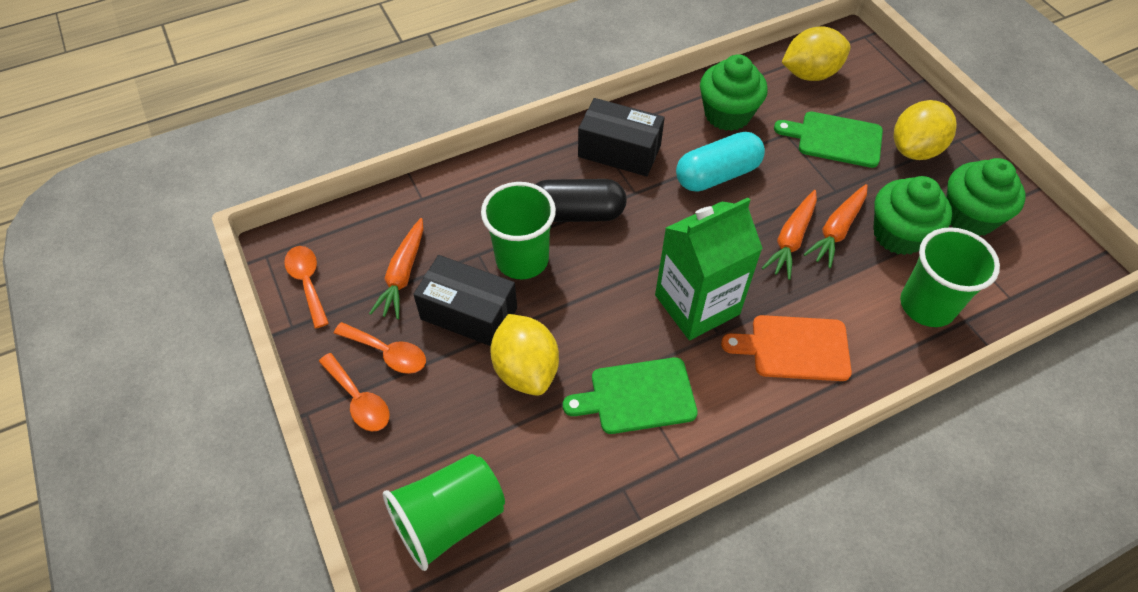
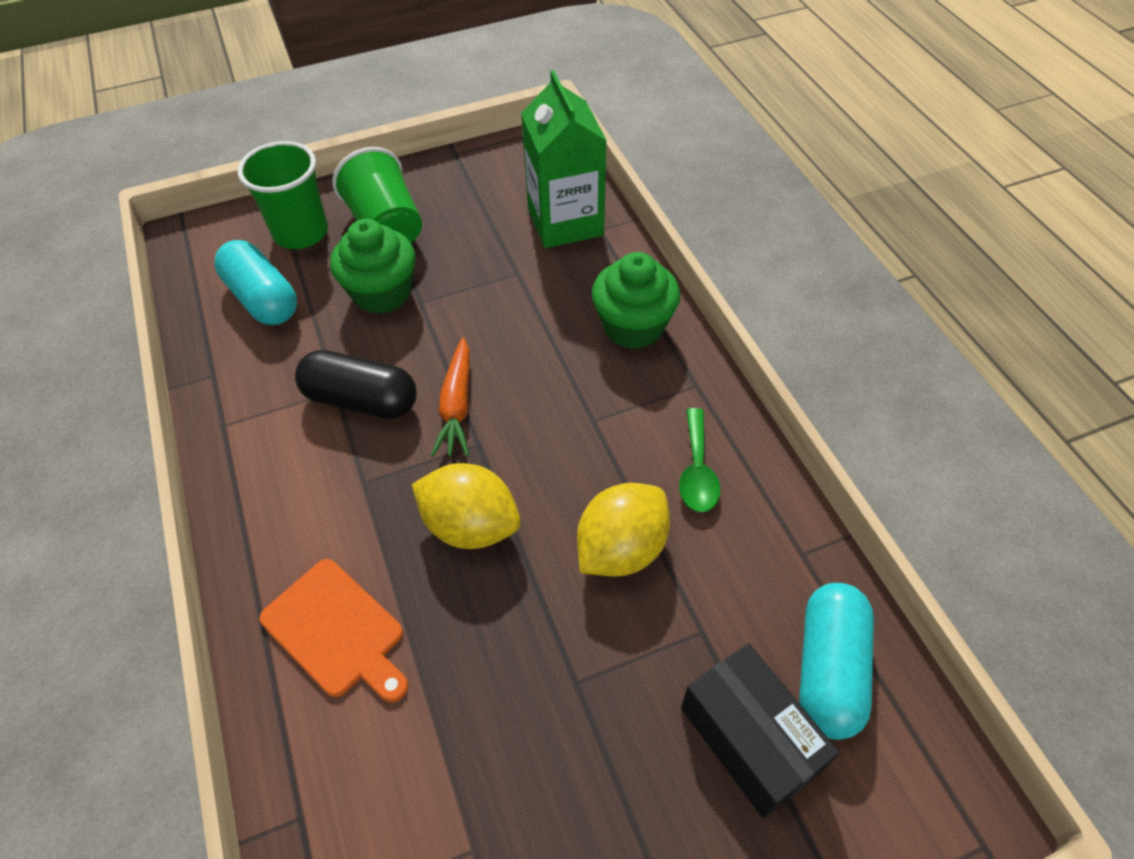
black box: 2 -> 1
green cup: 3 -> 2
green cupcake: 3 -> 2
green cutting board: 2 -> 0
green spoon: 0 -> 1
orange carrot: 3 -> 1
orange spoon: 3 -> 0
turquoise capsule: 1 -> 2
yellow lemon: 3 -> 2

